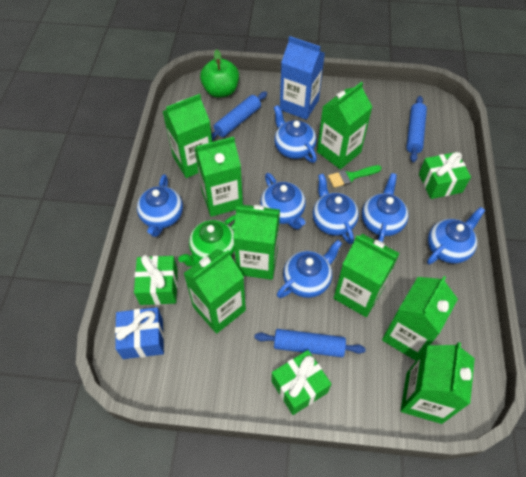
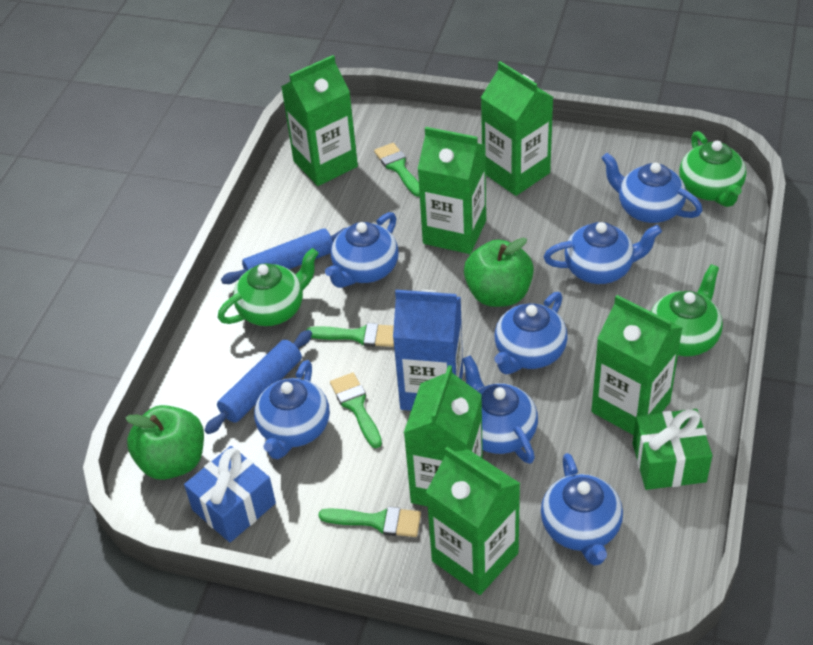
blue rolling pin: 3 -> 2
green apple: 1 -> 2
green brush: 1 -> 4
green carton: 8 -> 6
green gift: 3 -> 1
green teapot: 1 -> 3

